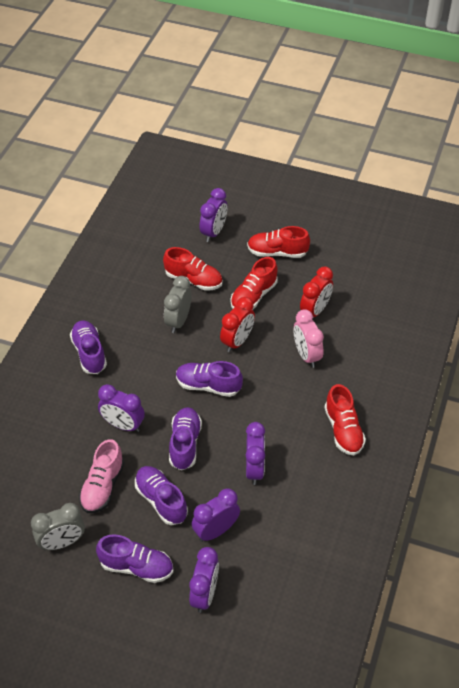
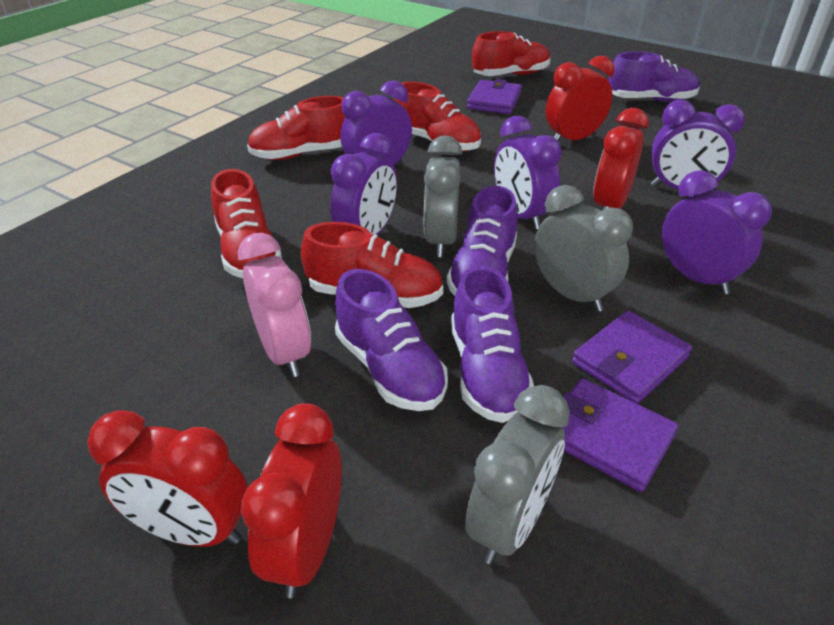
grey clock: 2 -> 3
pink shoe: 1 -> 0
purple shoe: 5 -> 4
purple wallet: 0 -> 3
red clock: 2 -> 4
red shoe: 4 -> 5

